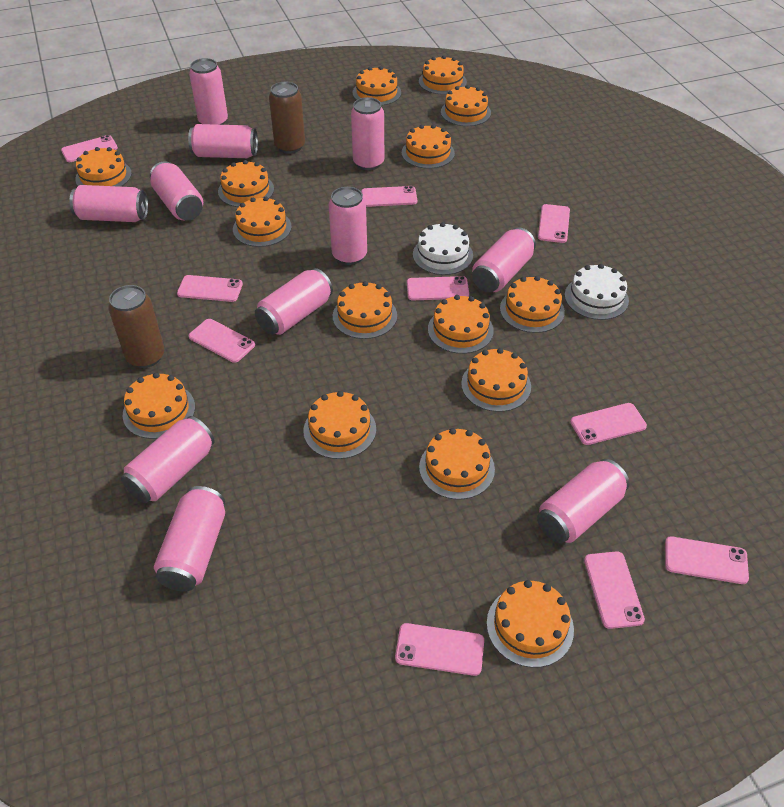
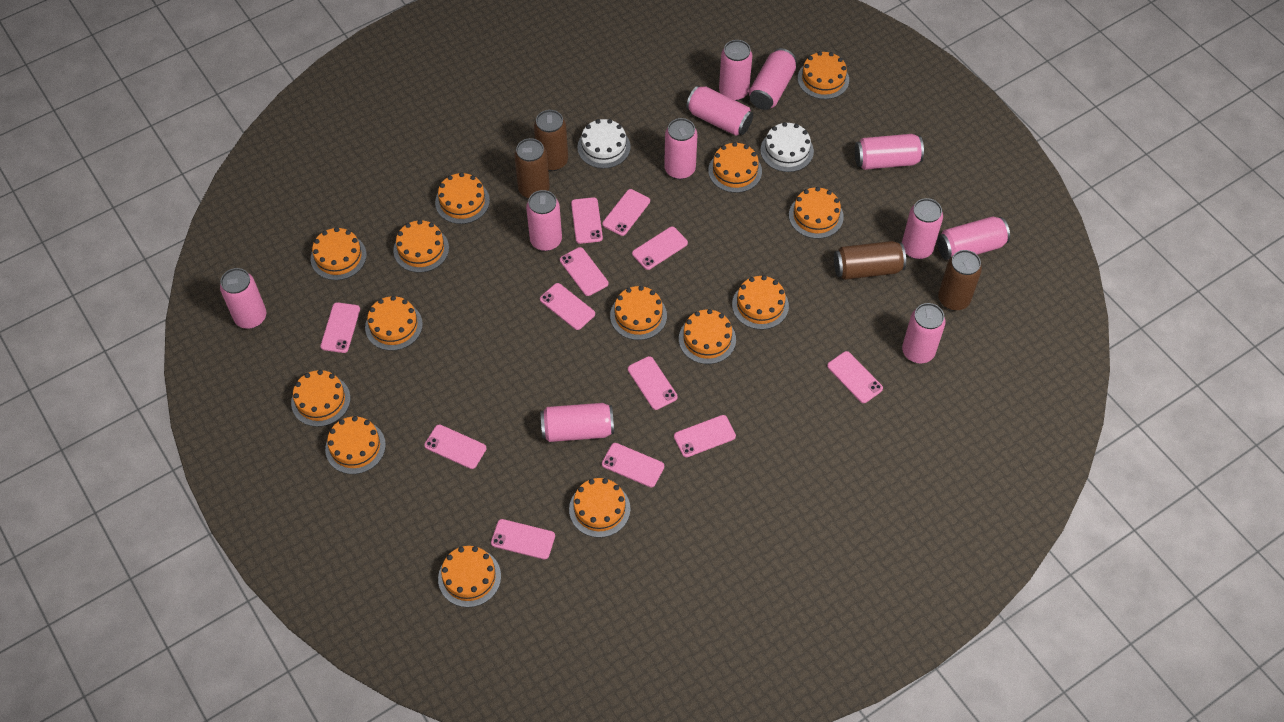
brown can: 2 -> 4
orange cake: 15 -> 14
pink phone: 10 -> 12

